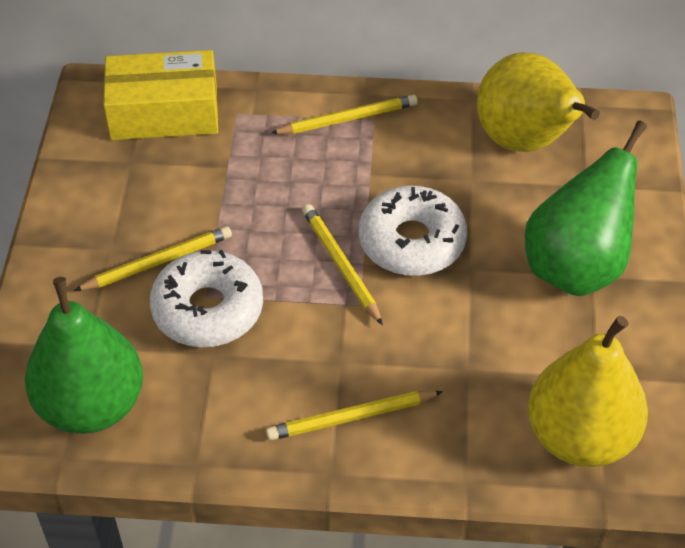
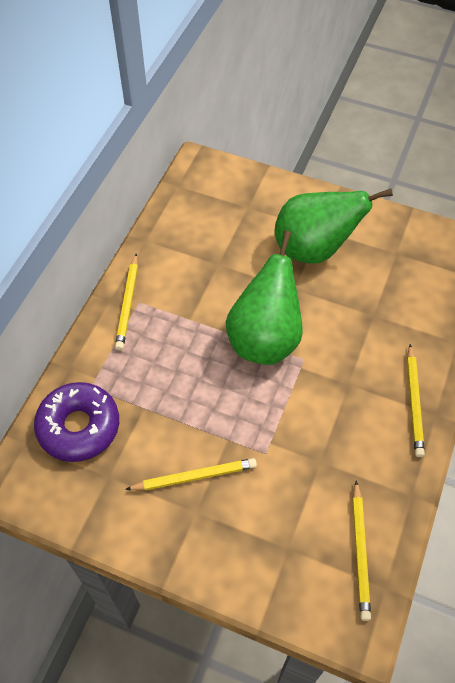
purple donut: 0 -> 1
white donut: 2 -> 0
yellow box: 1 -> 0
yellow pear: 2 -> 0

